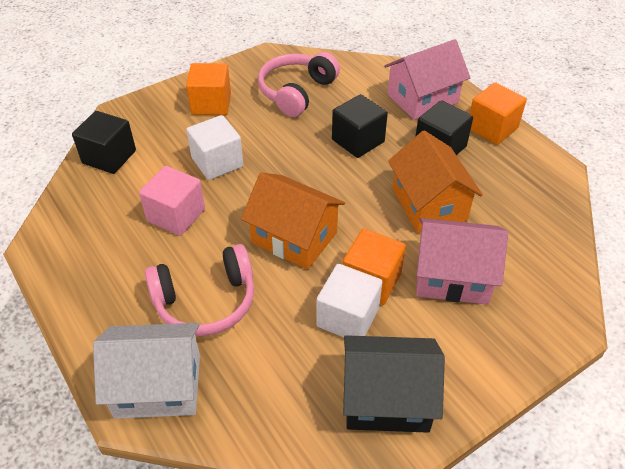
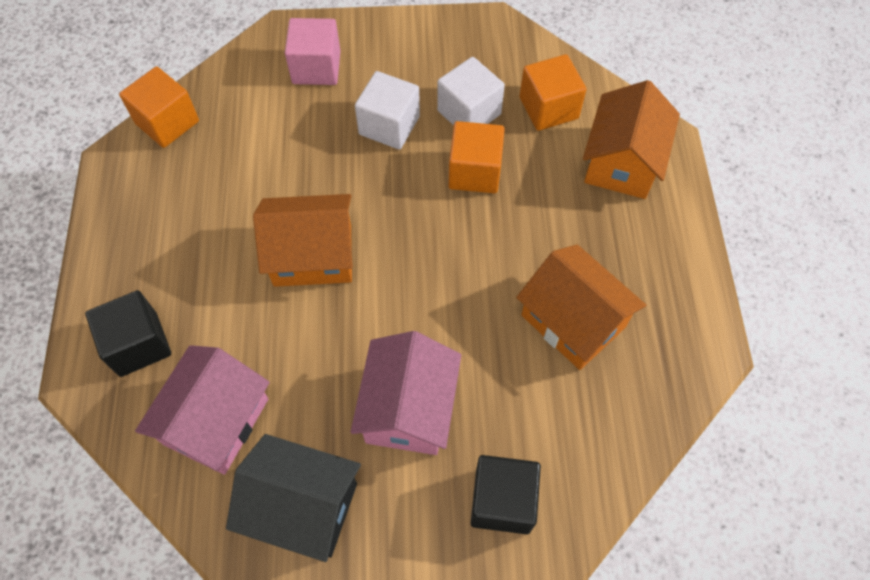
black cube: 3 -> 2
orange house: 2 -> 3
pink headphones: 2 -> 0
white house: 1 -> 0

